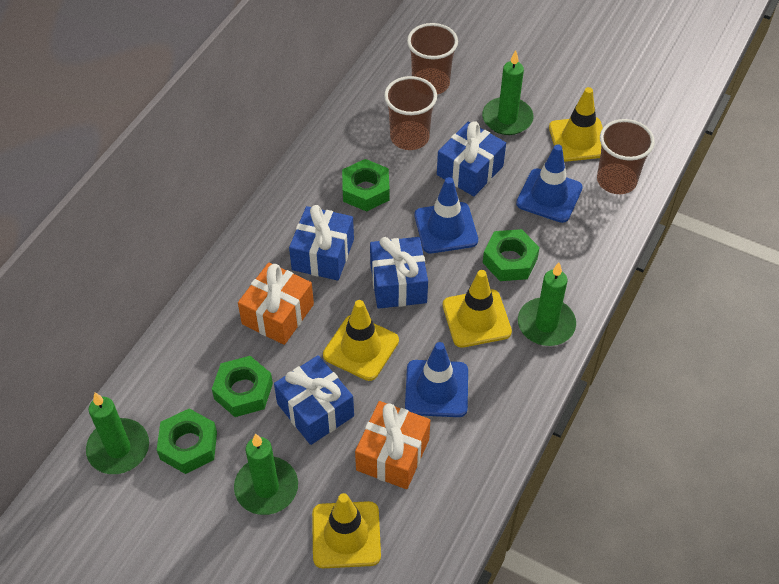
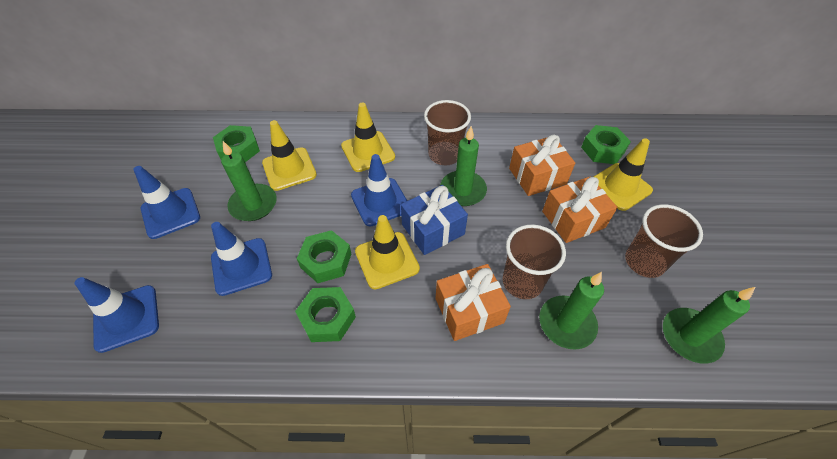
blue gift: 4 -> 1
blue traffic cone: 3 -> 4
orange gift: 2 -> 3

